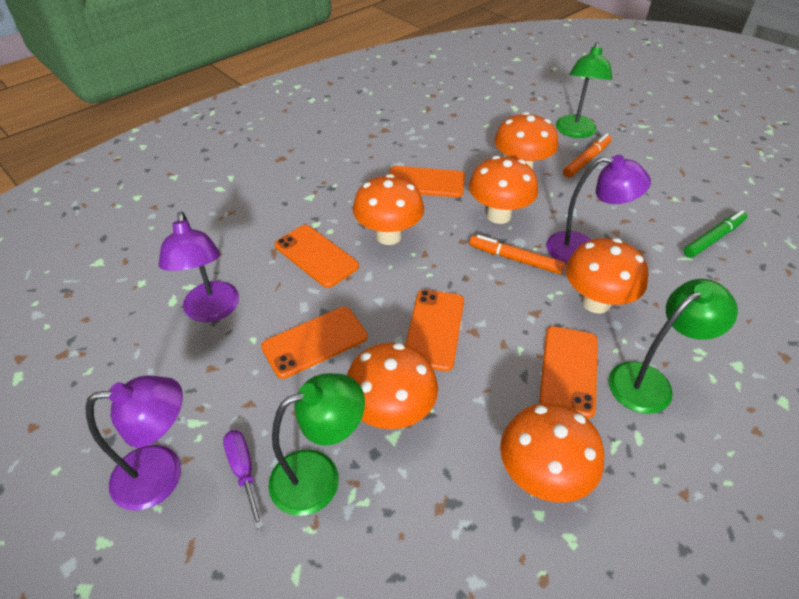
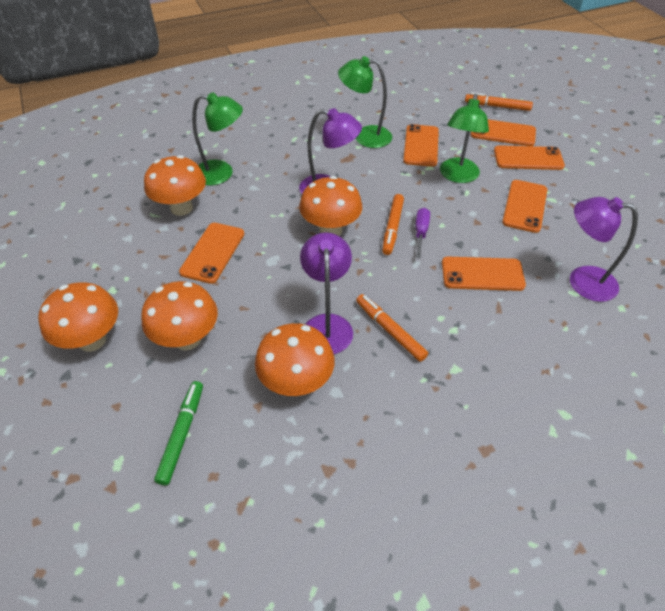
orange marker: 2 -> 3
orange mushroom: 6 -> 5
orange phone: 5 -> 6

